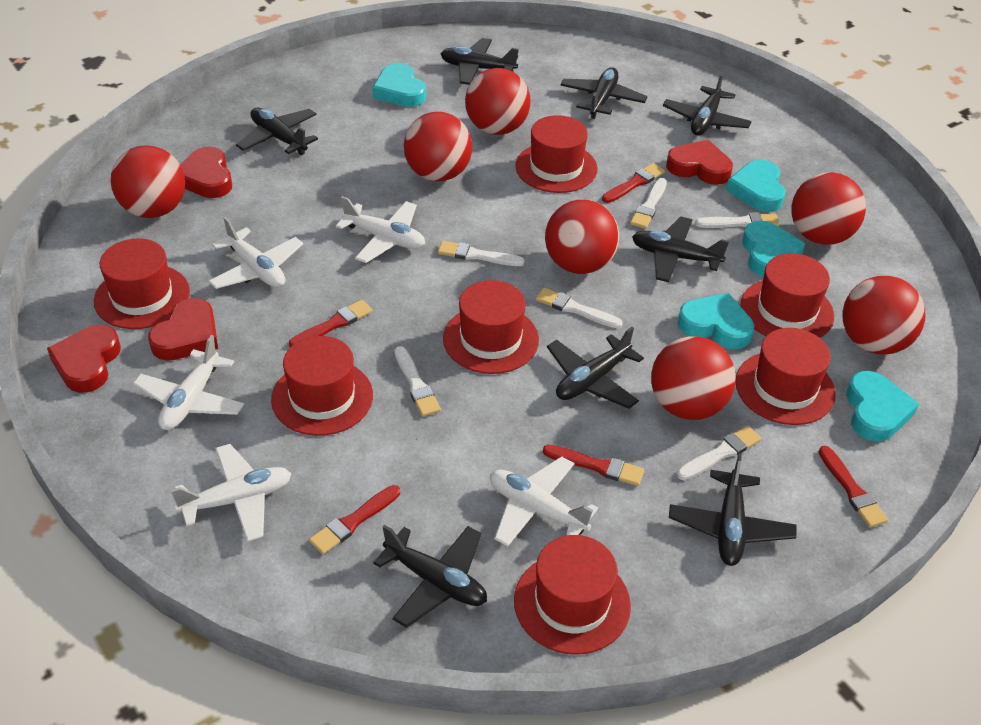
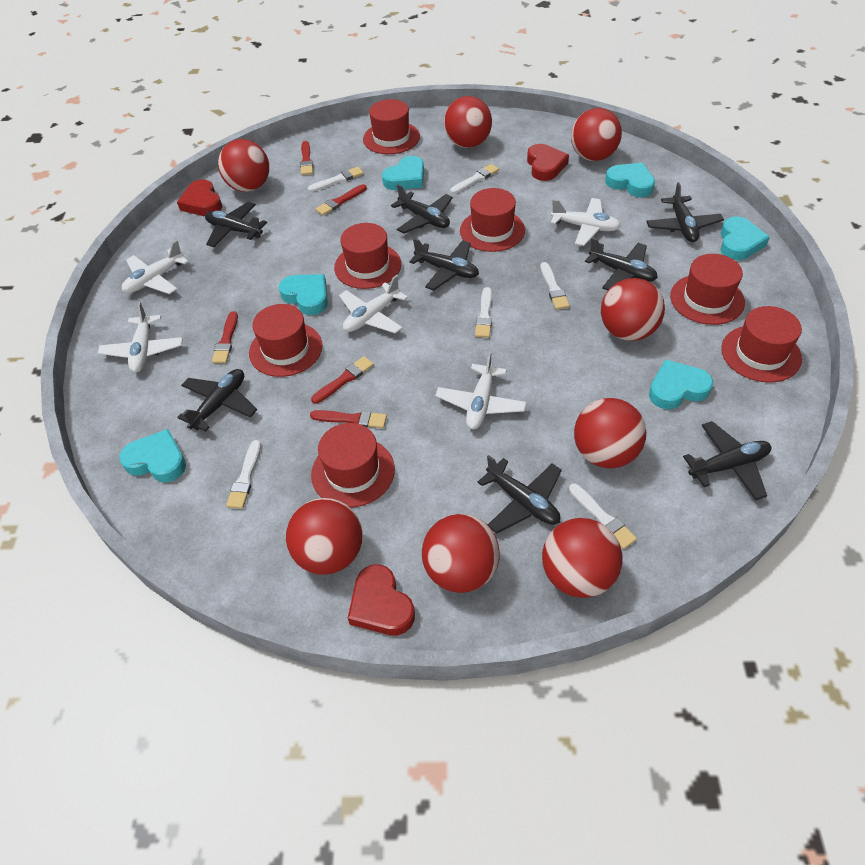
red ball: 7 -> 8
red heart: 4 -> 3
turquoise heart: 5 -> 6

